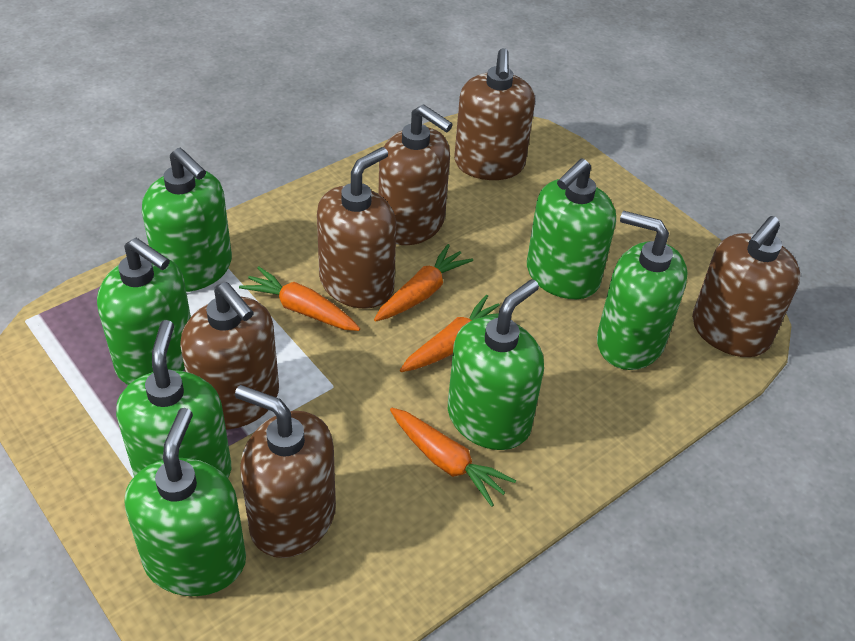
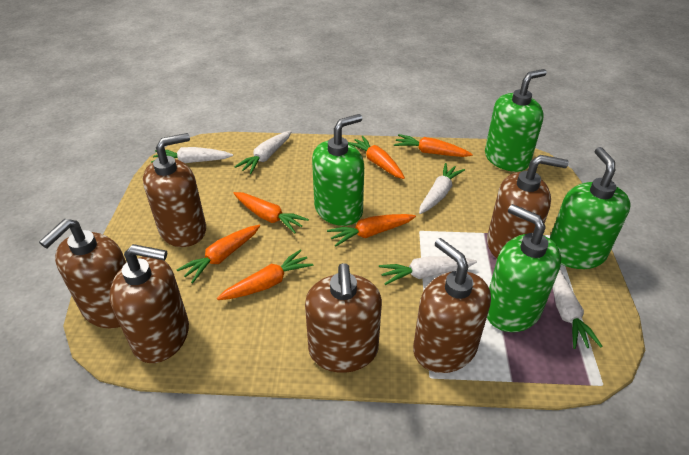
green soap dispenser: 7 -> 4
orange carrot: 4 -> 6
white carrot: 0 -> 5

